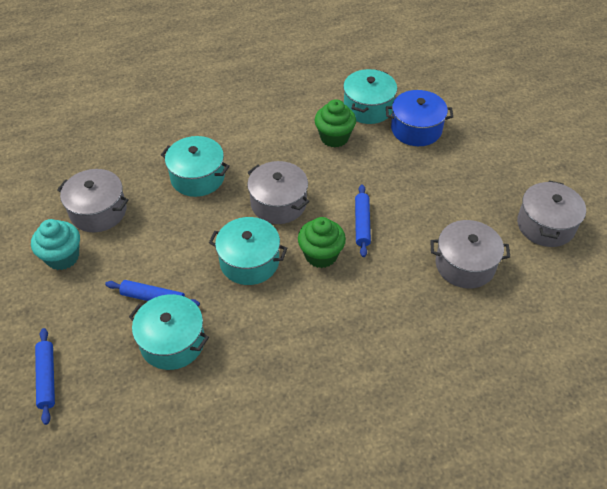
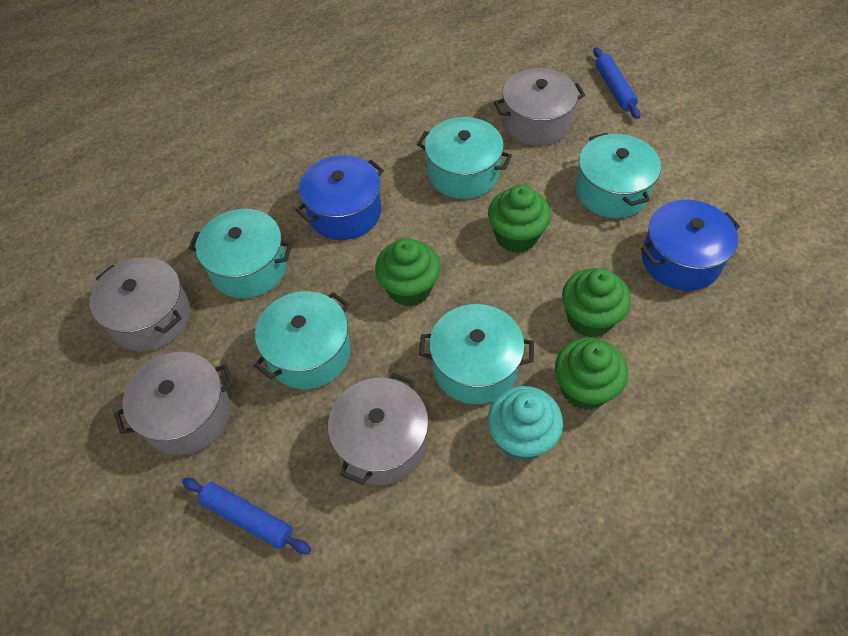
blue pot: 1 -> 2
blue rolling pin: 3 -> 2
green cupcake: 2 -> 4
turquoise pot: 4 -> 5

